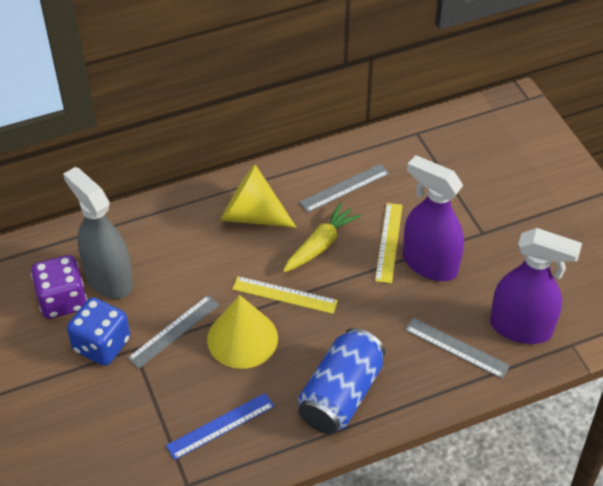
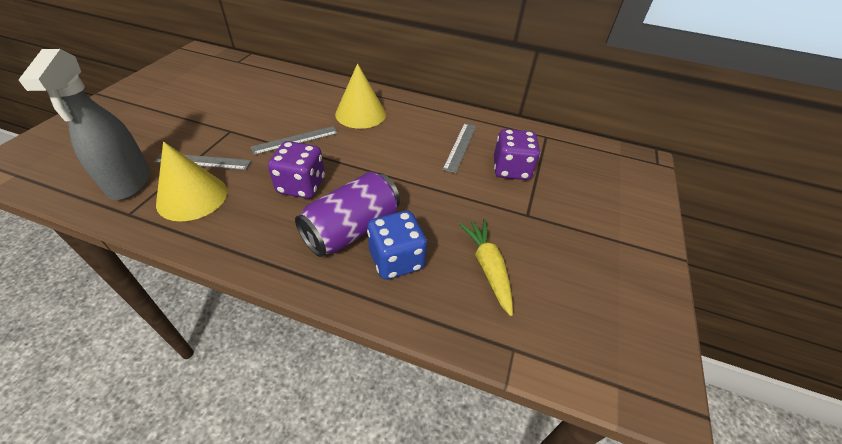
blue can: 1 -> 0
blue ruler: 1 -> 0
purple can: 0 -> 1
purple dice: 1 -> 2
purple spray bottle: 2 -> 0
yellow ruler: 2 -> 0

